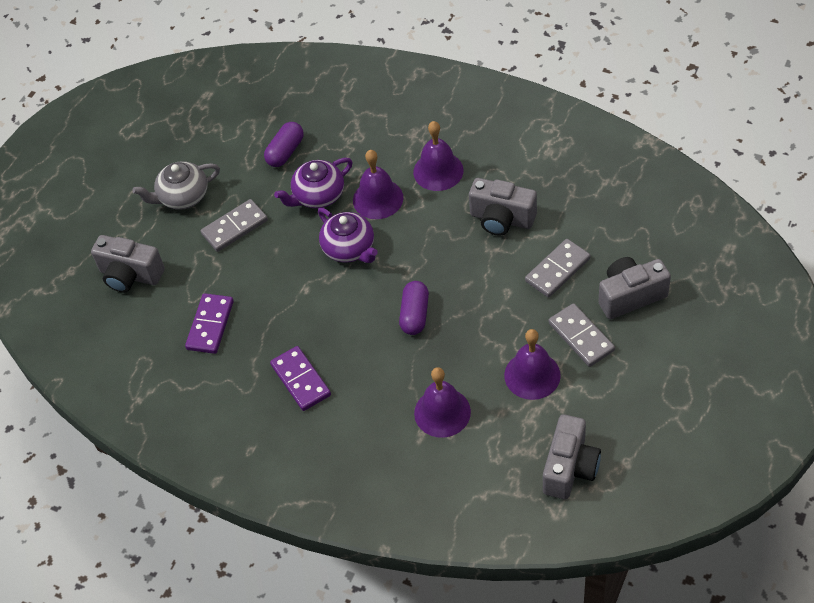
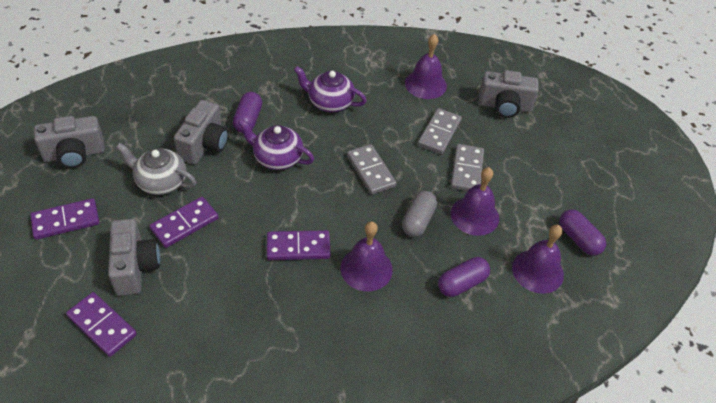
grey capsule: 0 -> 1
purple capsule: 2 -> 3
purple domino: 2 -> 4

